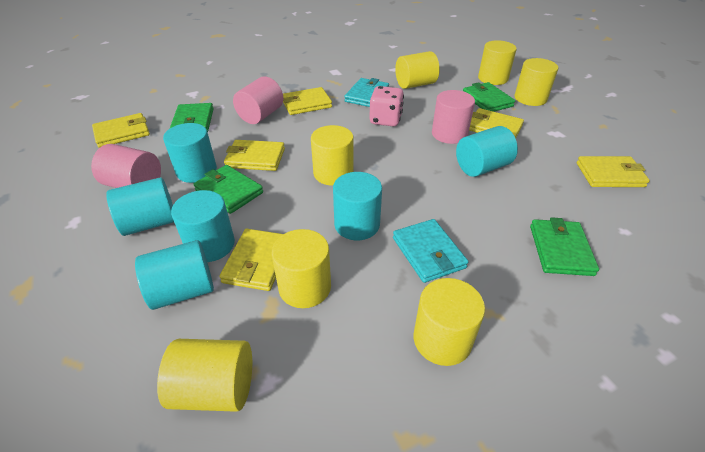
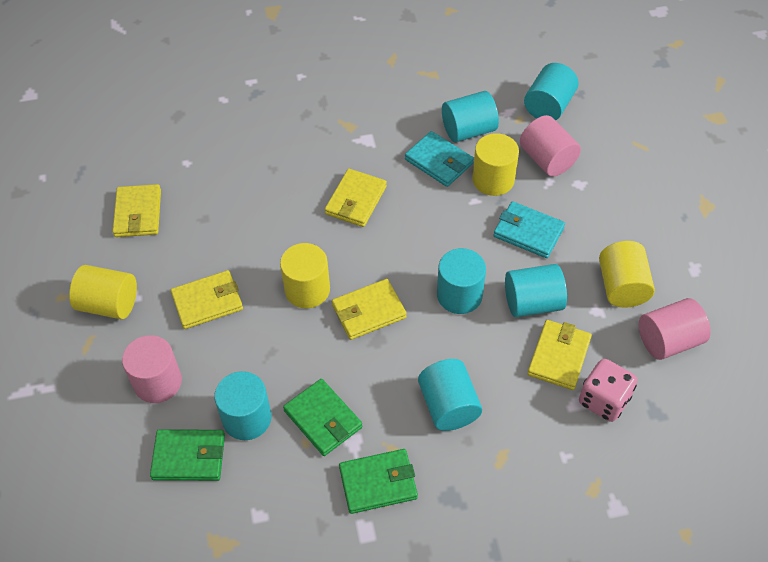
green wallet: 4 -> 3
yellow cylinder: 7 -> 4
yellow wallet: 6 -> 5

